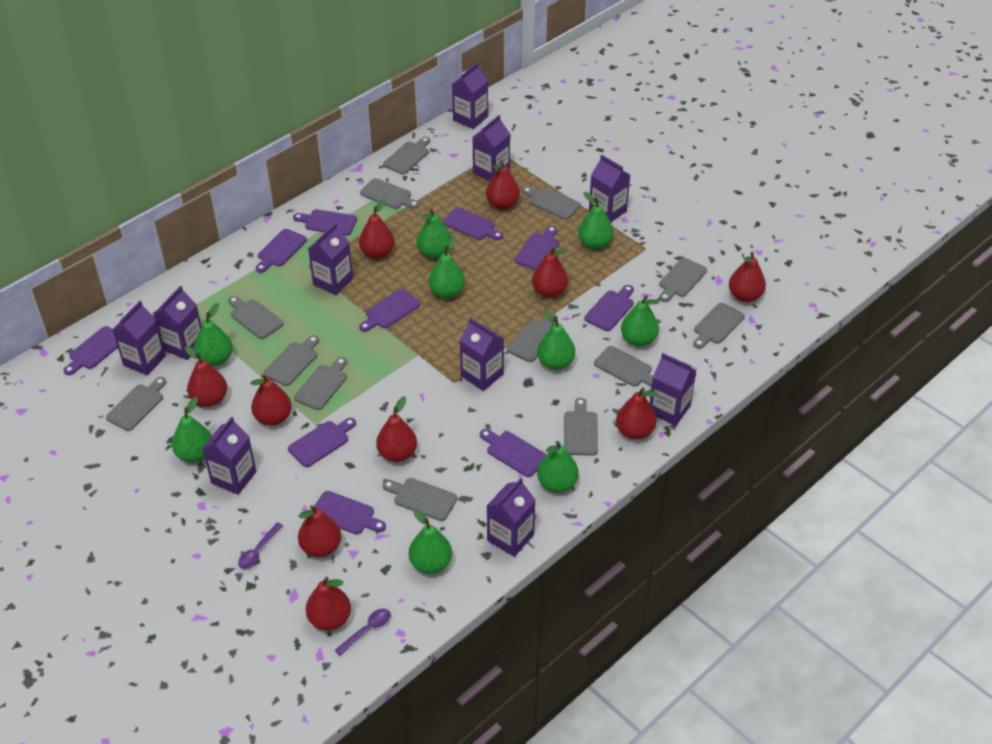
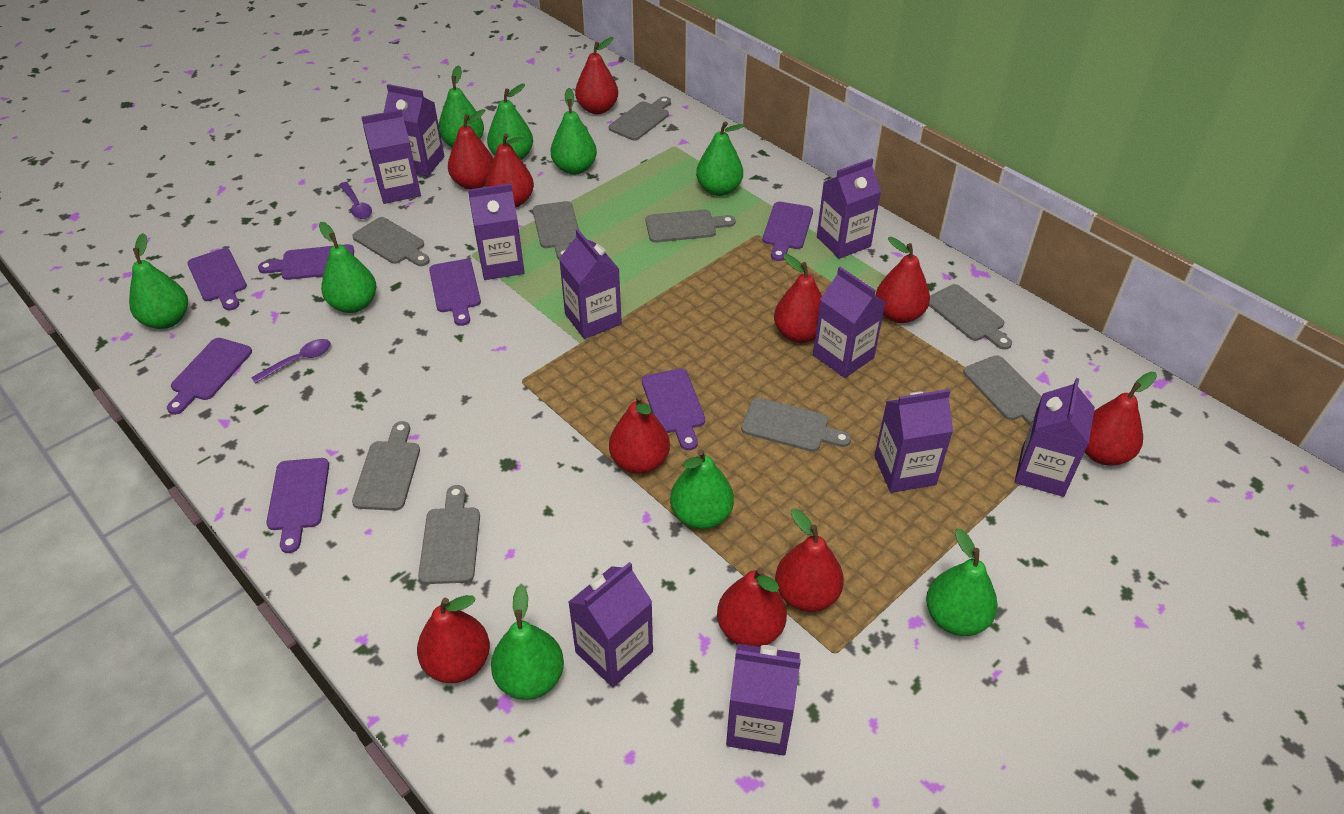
grey cutting board: 13 -> 9
purple cutting board: 10 -> 7

